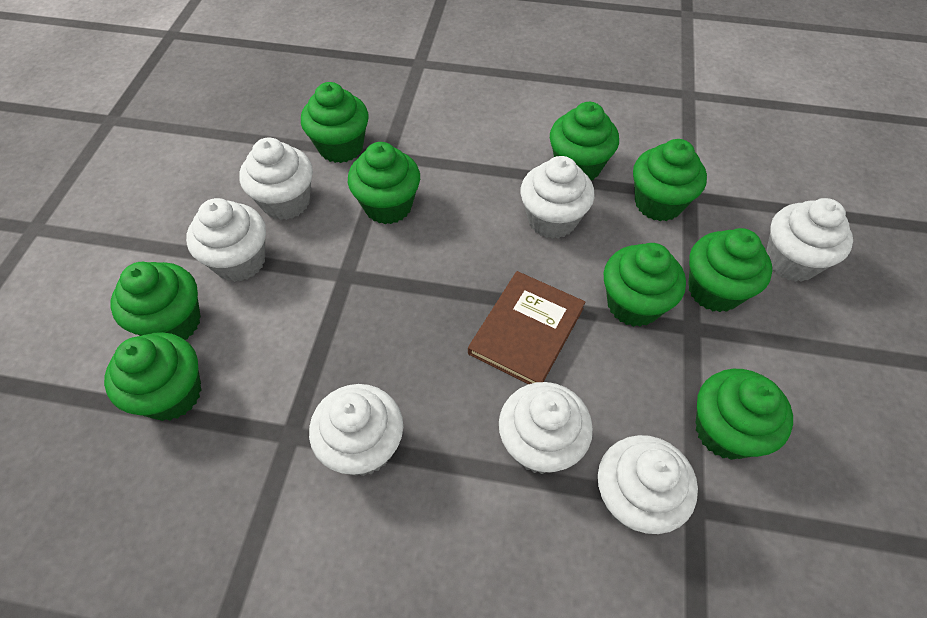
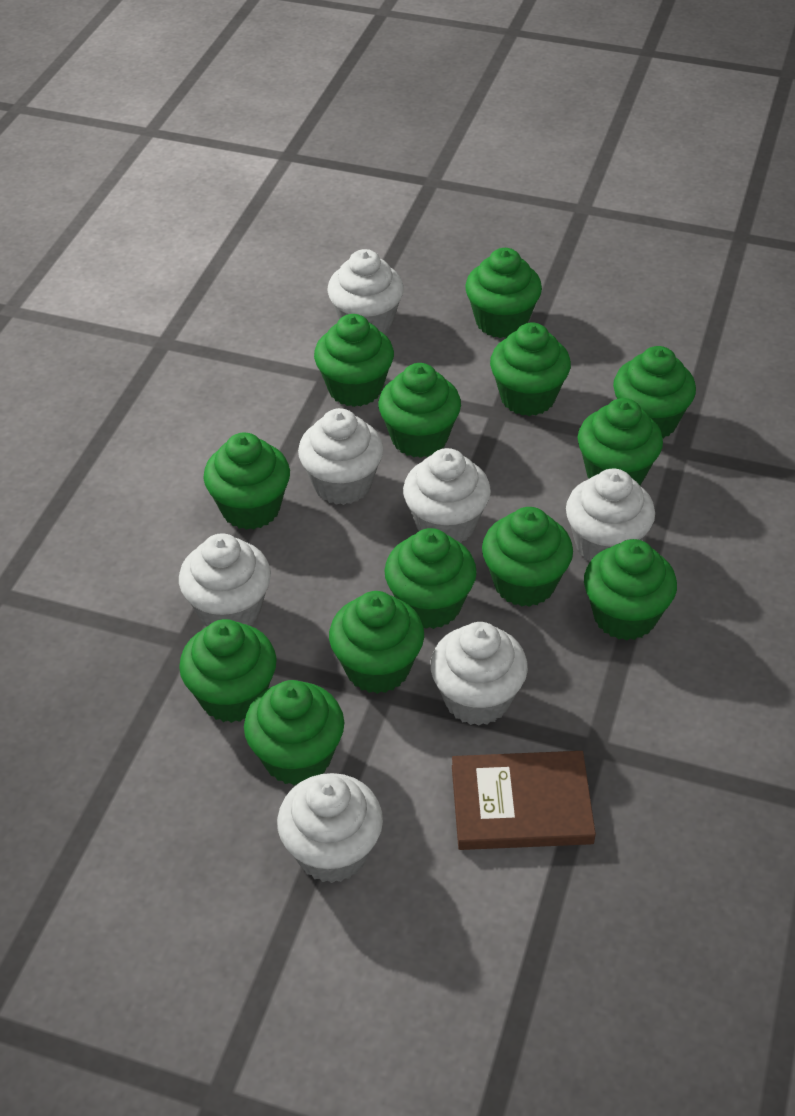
green cupcake: 9 -> 13

